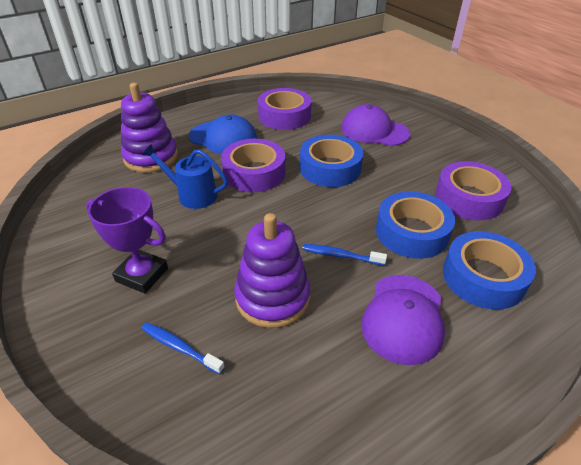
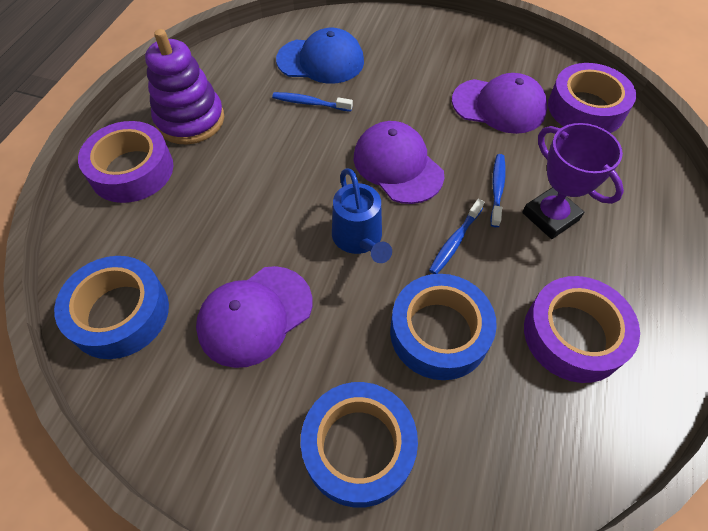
blue toothbrush: 2 -> 3
purple cap: 2 -> 3
purple stacking toy: 2 -> 1

